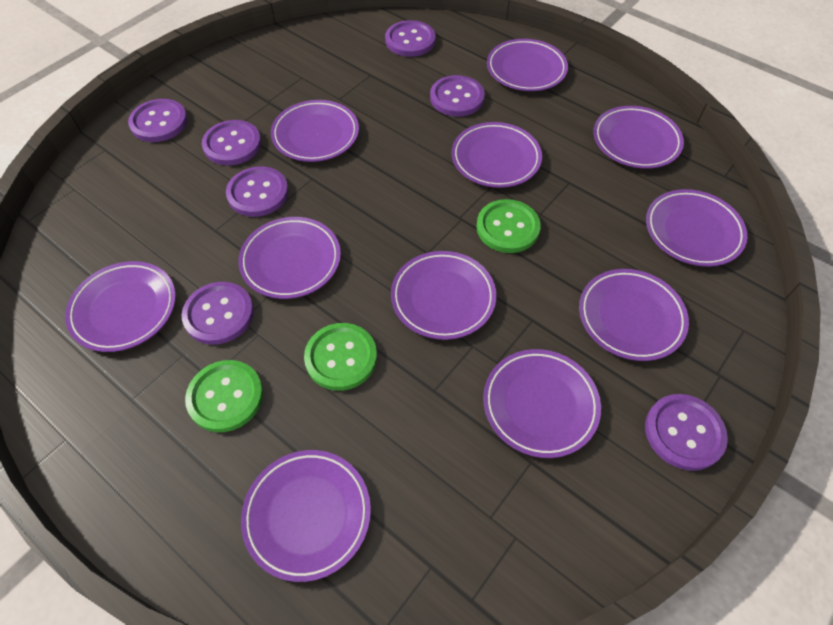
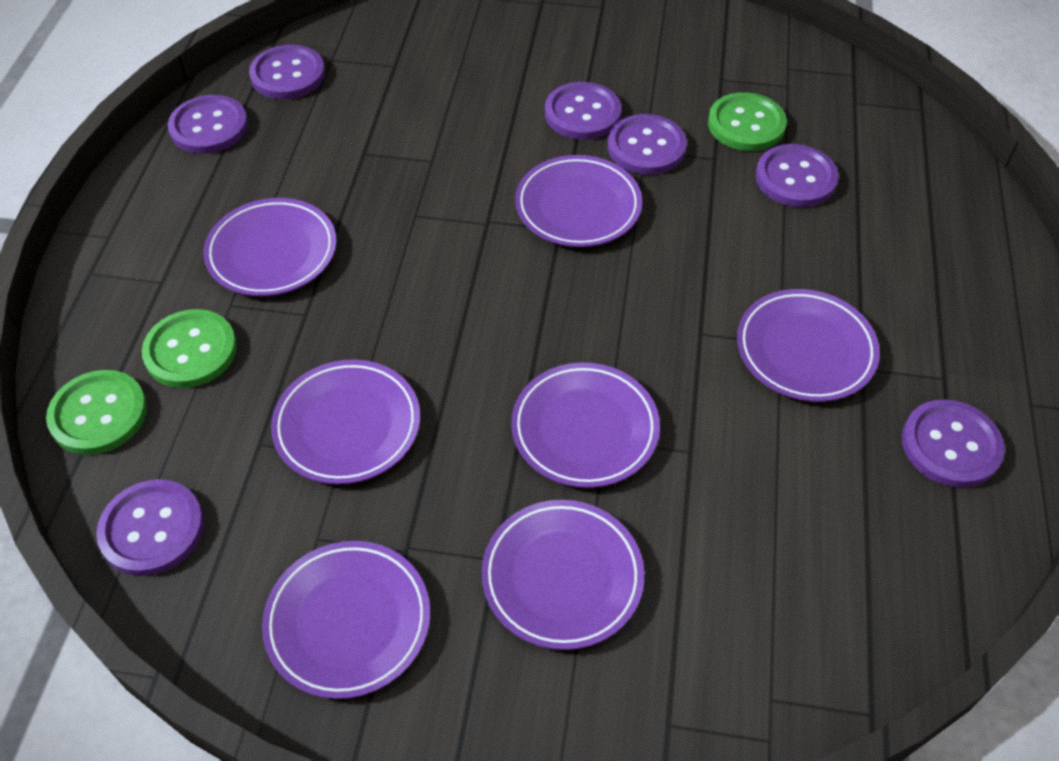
purple plate: 11 -> 7

